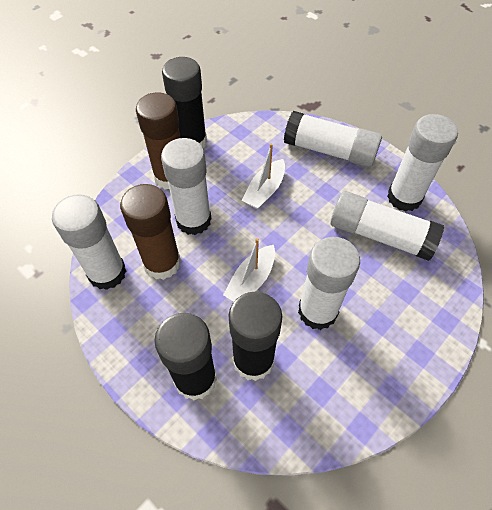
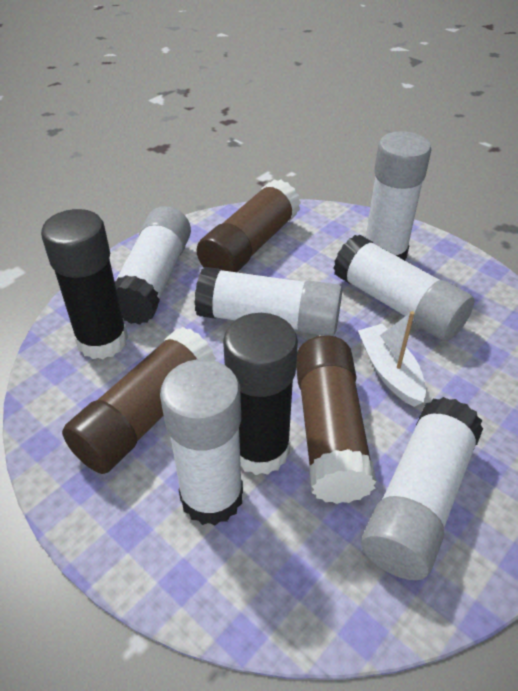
black glue stick: 3 -> 2
brown glue stick: 2 -> 3
white boat: 2 -> 1

